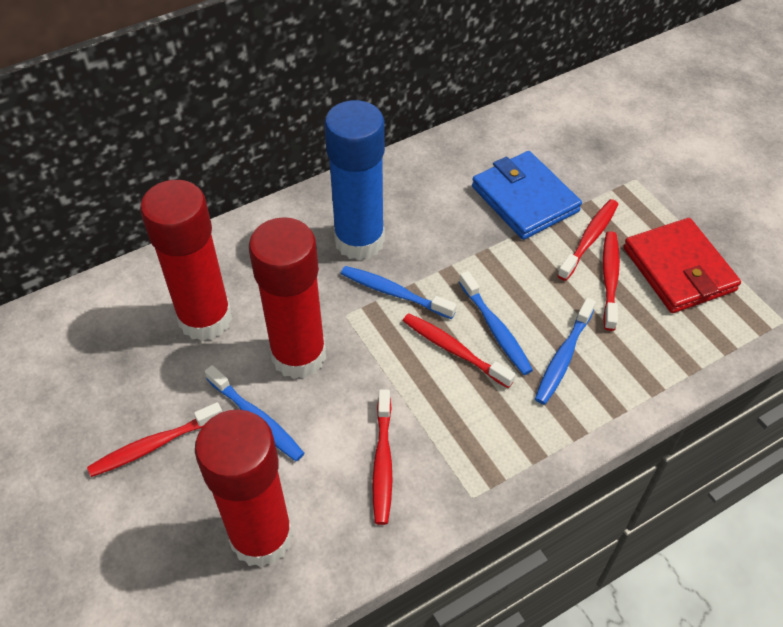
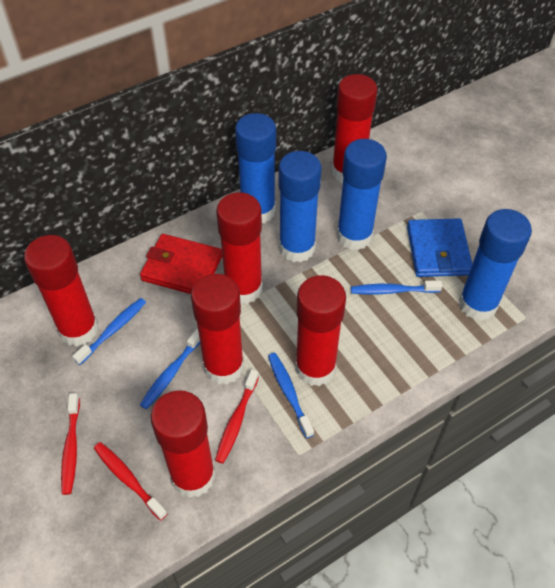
blue glue stick: 1 -> 4
red glue stick: 3 -> 6
red toothbrush: 5 -> 3

